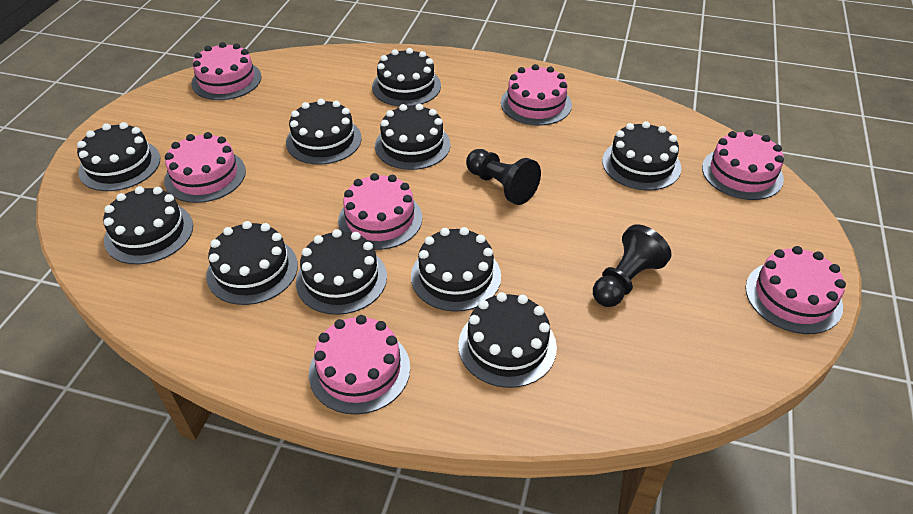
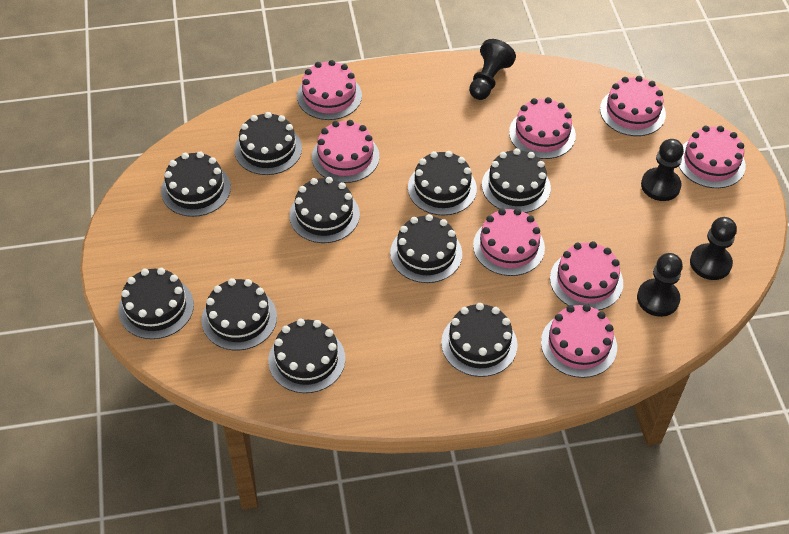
black pawn: 2 -> 4
pink cake: 7 -> 8

